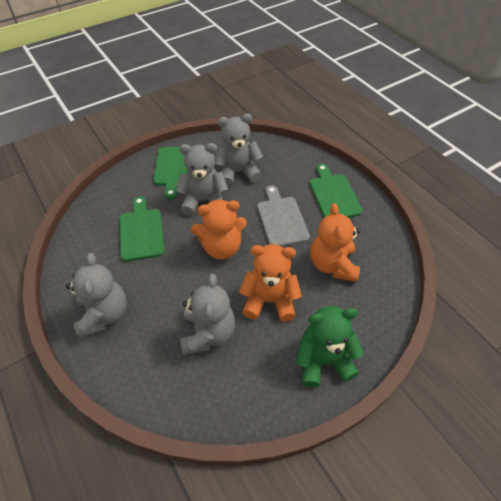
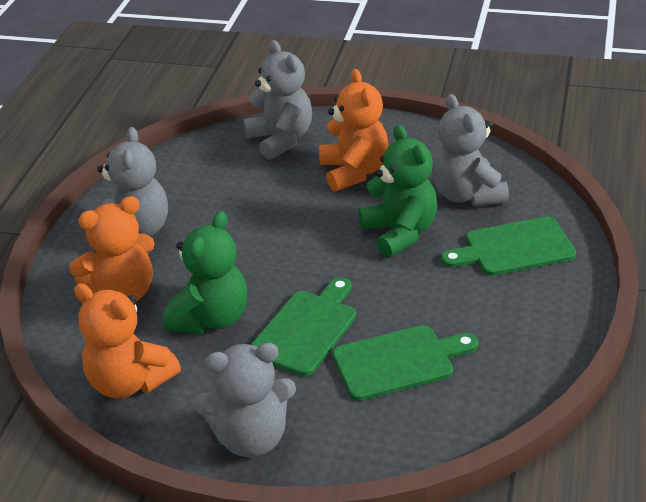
green teddy bear: 1 -> 2
grey cutting board: 1 -> 0

